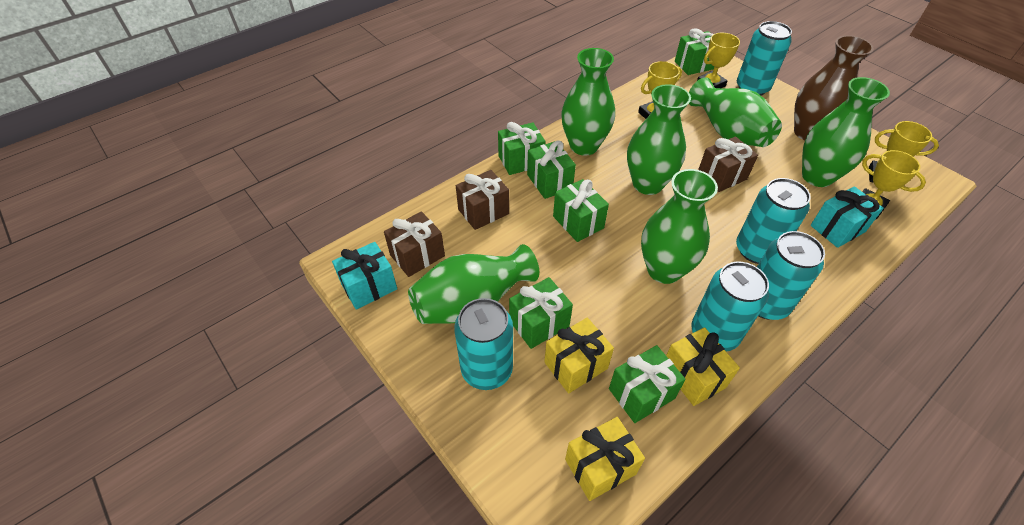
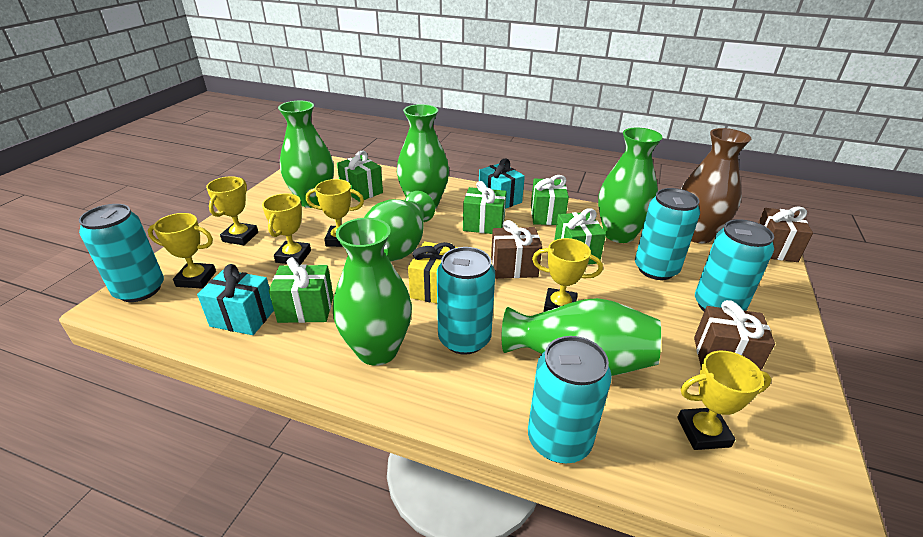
green gift: 6 -> 5
yellow gift: 3 -> 1
yellow trophy: 4 -> 6

